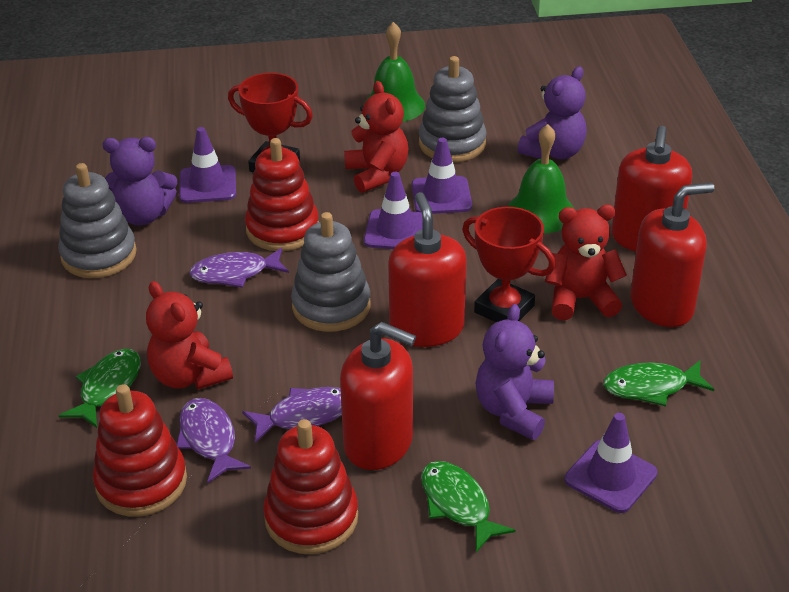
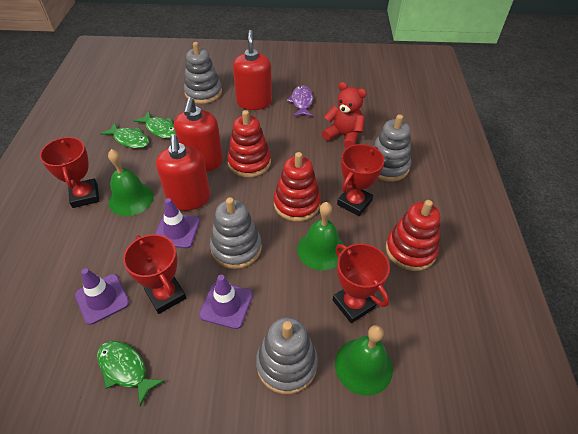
green bell: 2 -> 3
grey stacking toy: 3 -> 4
purple fish: 3 -> 1
purple teddy bear: 3 -> 0
purple traffic cone: 4 -> 3
red soap dispenser: 4 -> 3
red teddy bear: 3 -> 1
red trophy: 2 -> 4

